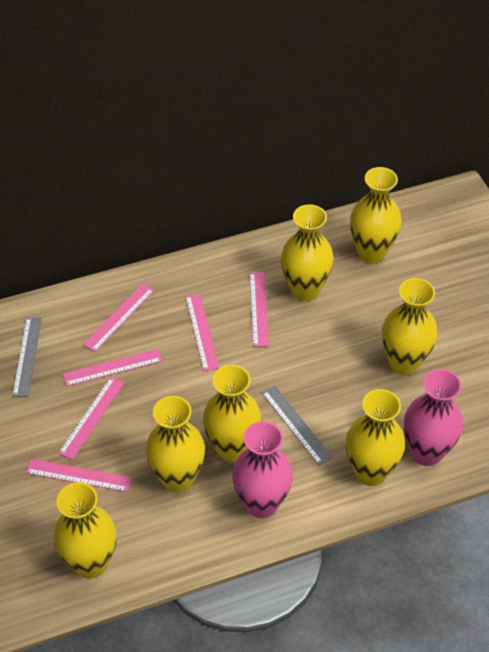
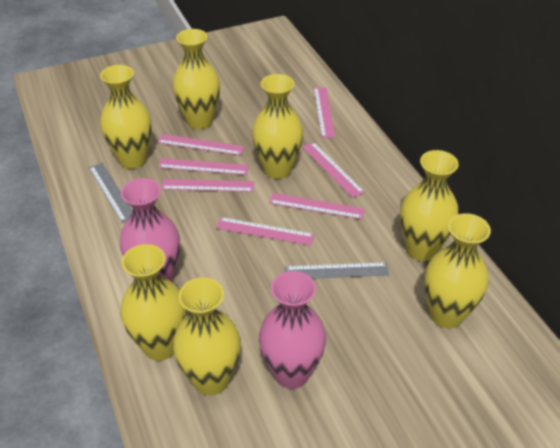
pink ruler: 6 -> 7

